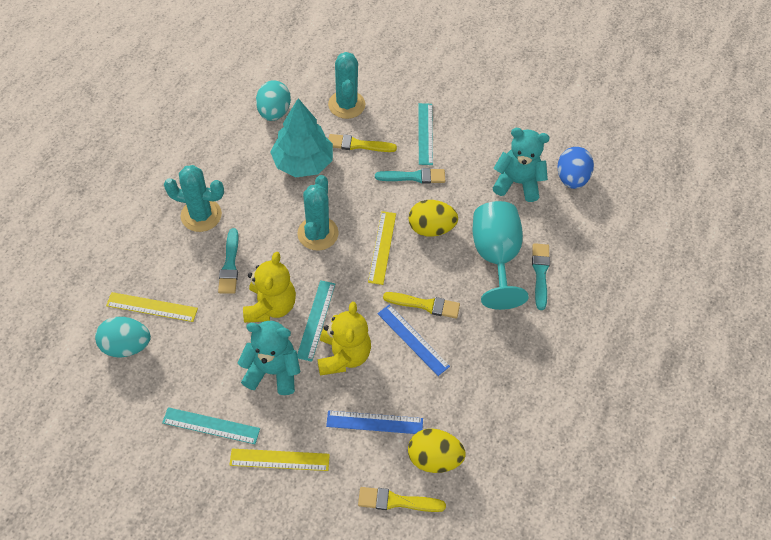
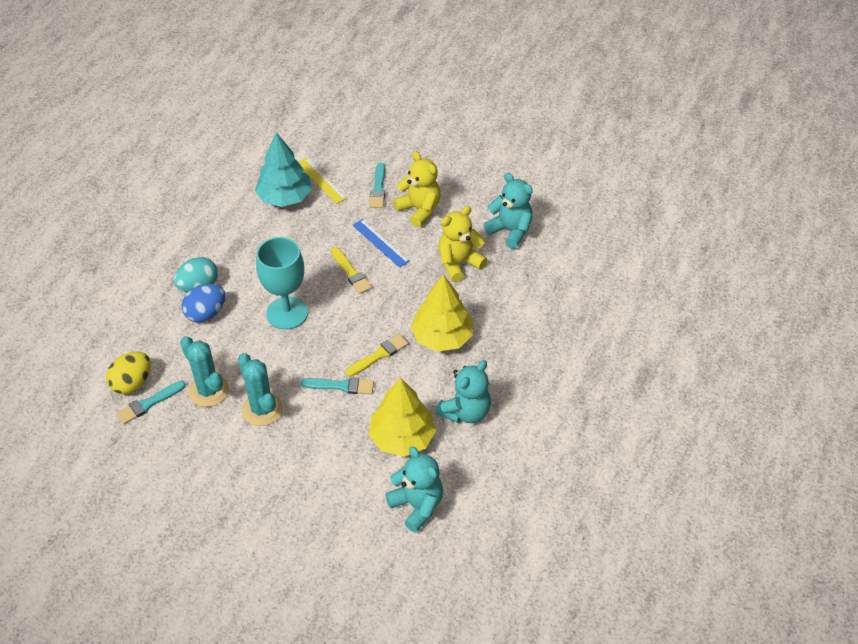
blue ruler: 2 -> 1
turquoise cactus: 3 -> 2
turquoise egg: 2 -> 1
turquoise ruler: 3 -> 0
turquoise teddy bear: 2 -> 3
yellow brush: 3 -> 2
yellow egg: 2 -> 1
yellow ruler: 3 -> 1
yellow tree: 0 -> 2

